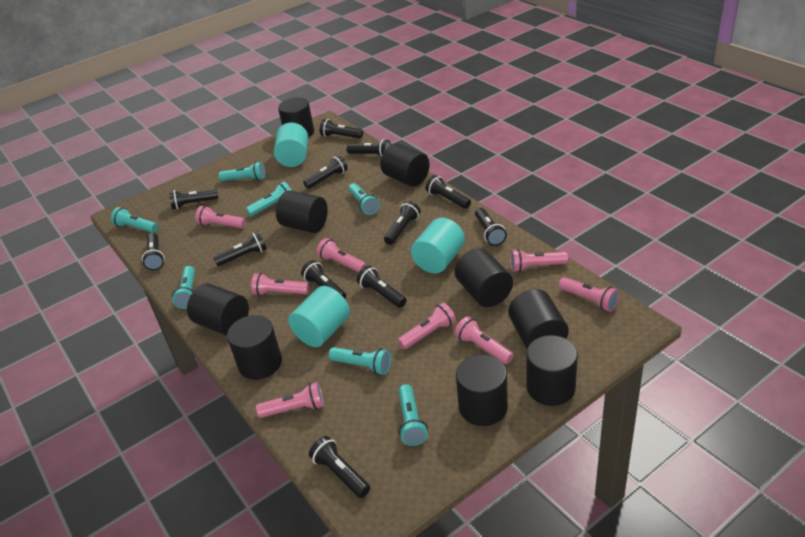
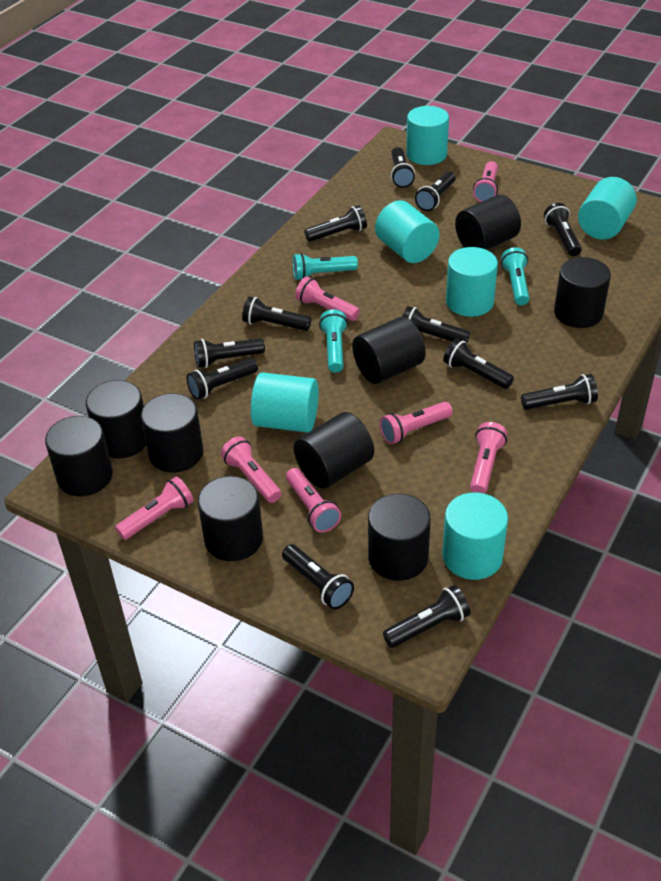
pink flashlight: 8 -> 7
turquoise cylinder: 3 -> 6
turquoise flashlight: 7 -> 3

